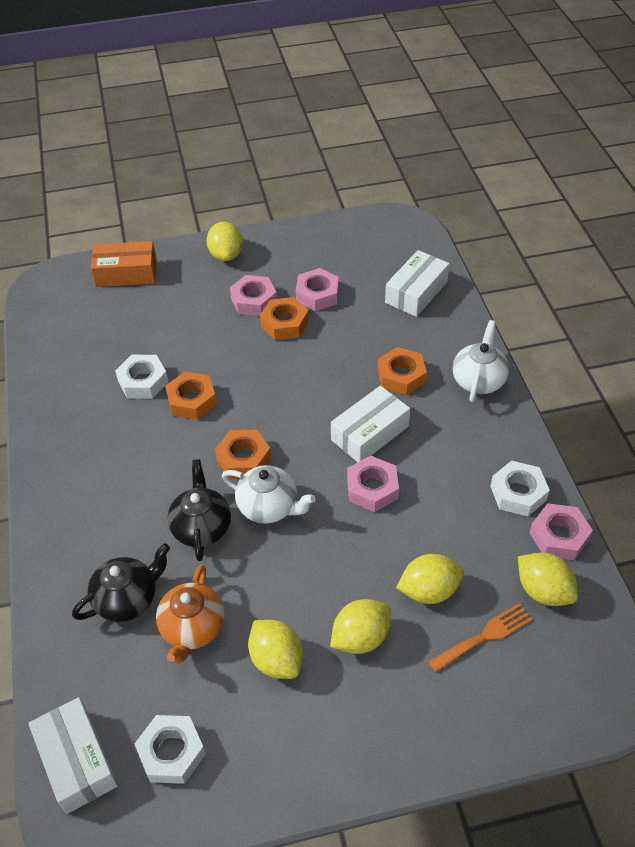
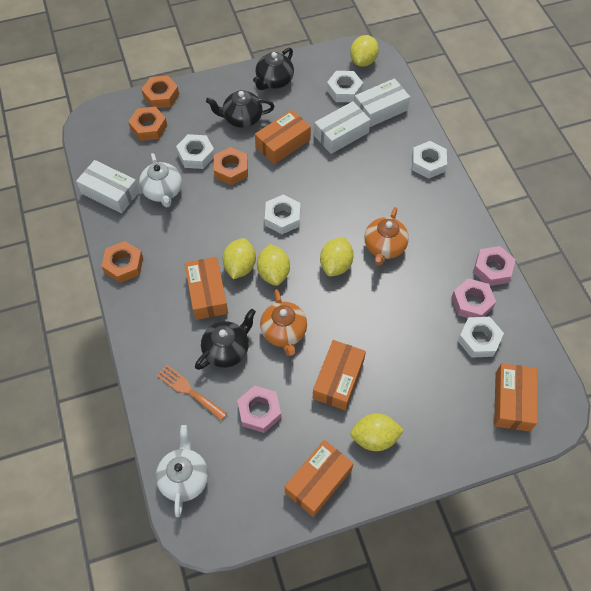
black teapot: 2 -> 3
orange box: 1 -> 5
orange teapot: 1 -> 2
pink nut: 4 -> 3
white nut: 3 -> 5

